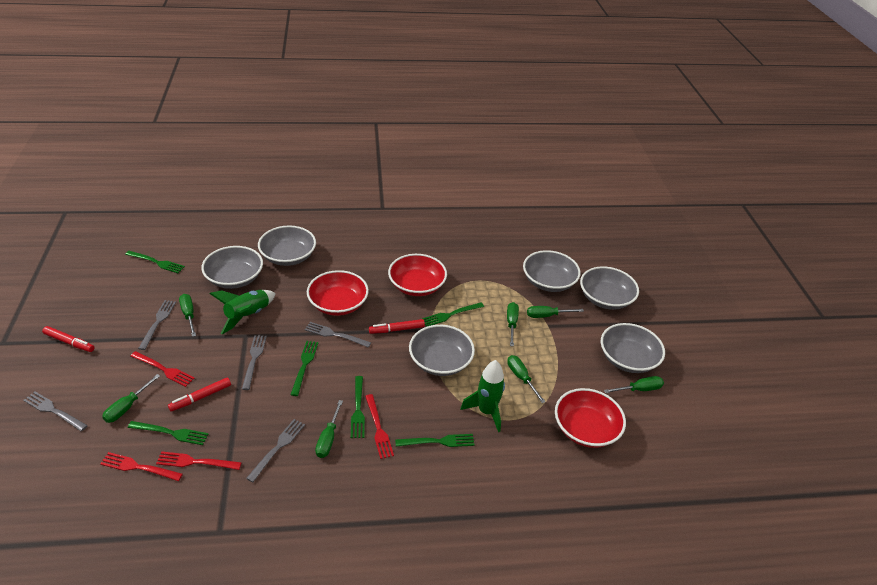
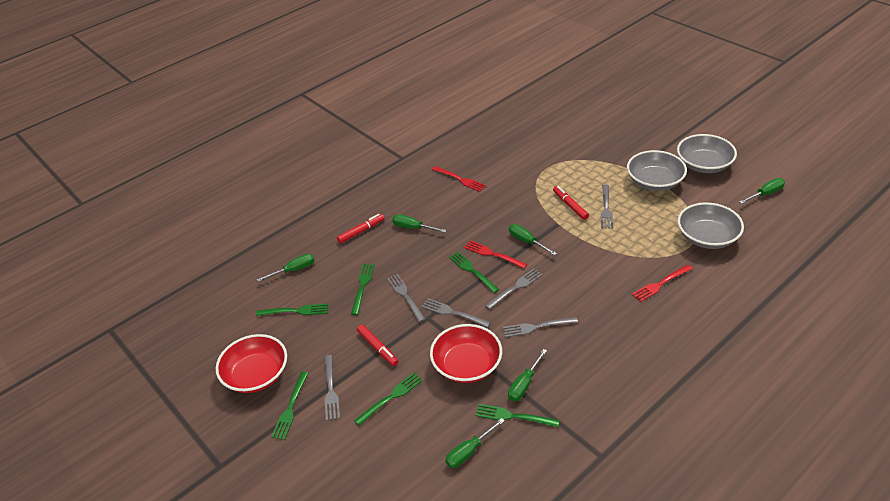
green rocket: 2 -> 0
green screwdriver: 7 -> 6
grey bowl: 6 -> 3
grey fork: 5 -> 6
red bowl: 3 -> 2
red fork: 4 -> 3

